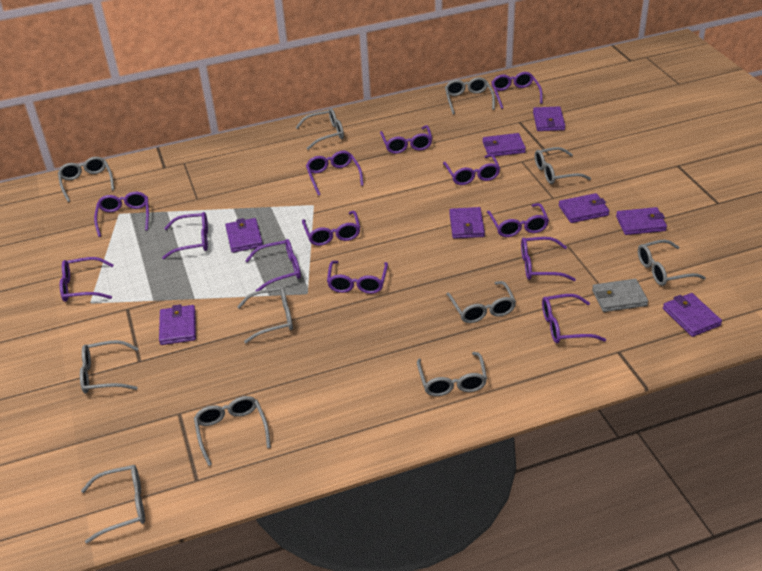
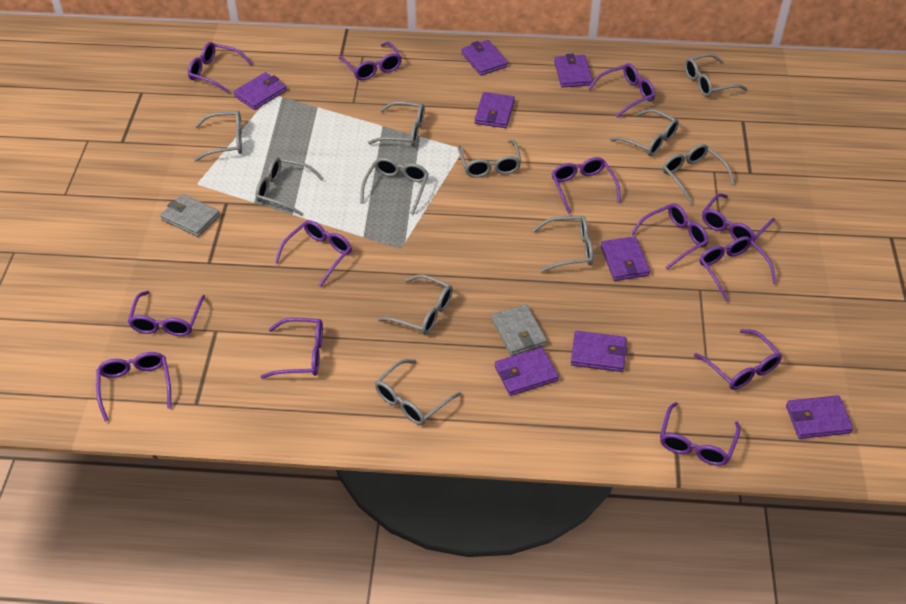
grey wallet: 1 -> 2

